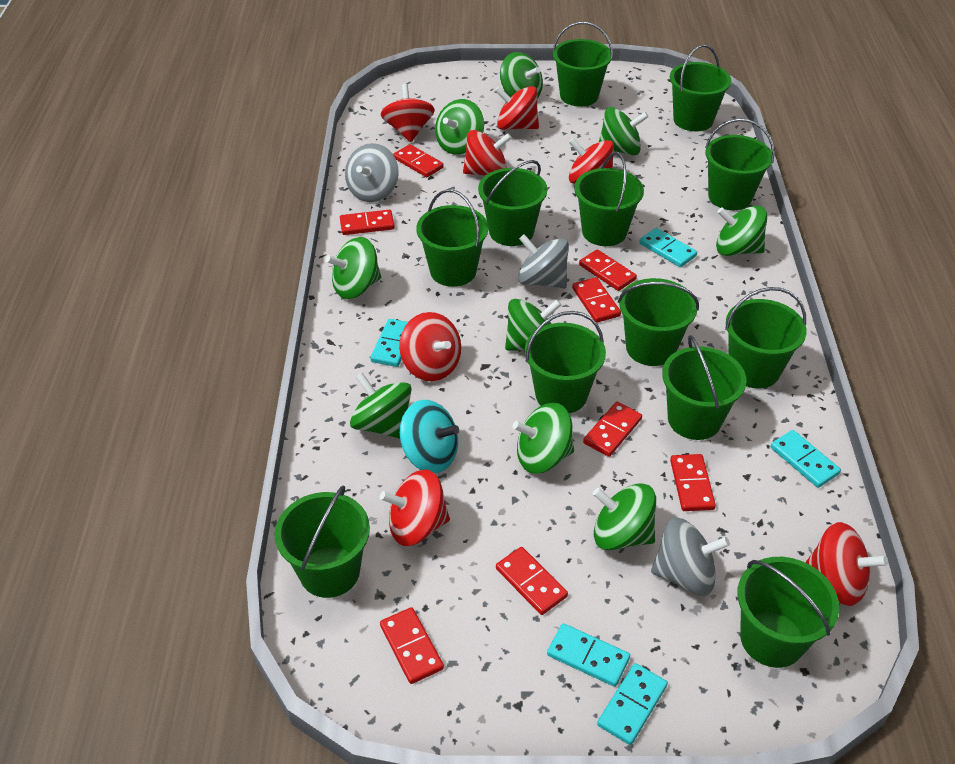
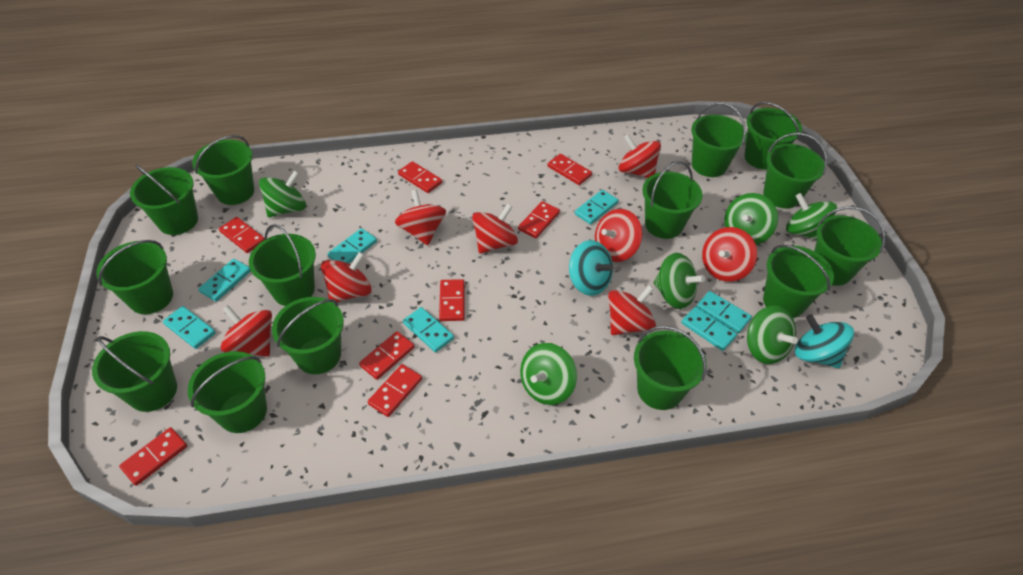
green bucket: 12 -> 14
green spinning top: 9 -> 6
grey spinning top: 3 -> 0
red spinning top: 7 -> 8
turquoise domino: 5 -> 7
turquoise spinning top: 1 -> 2

